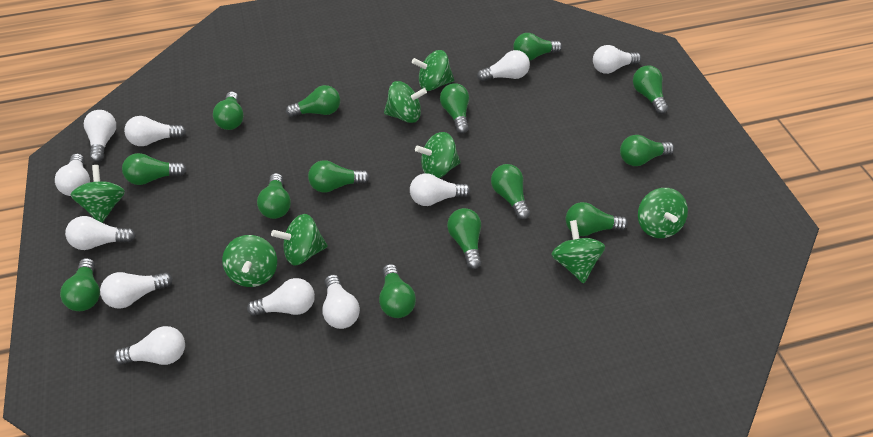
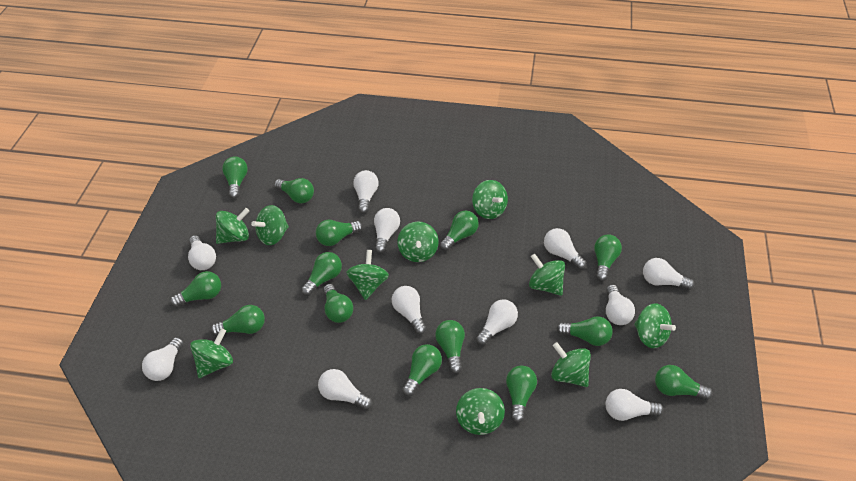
green spinning top: 8 -> 10

